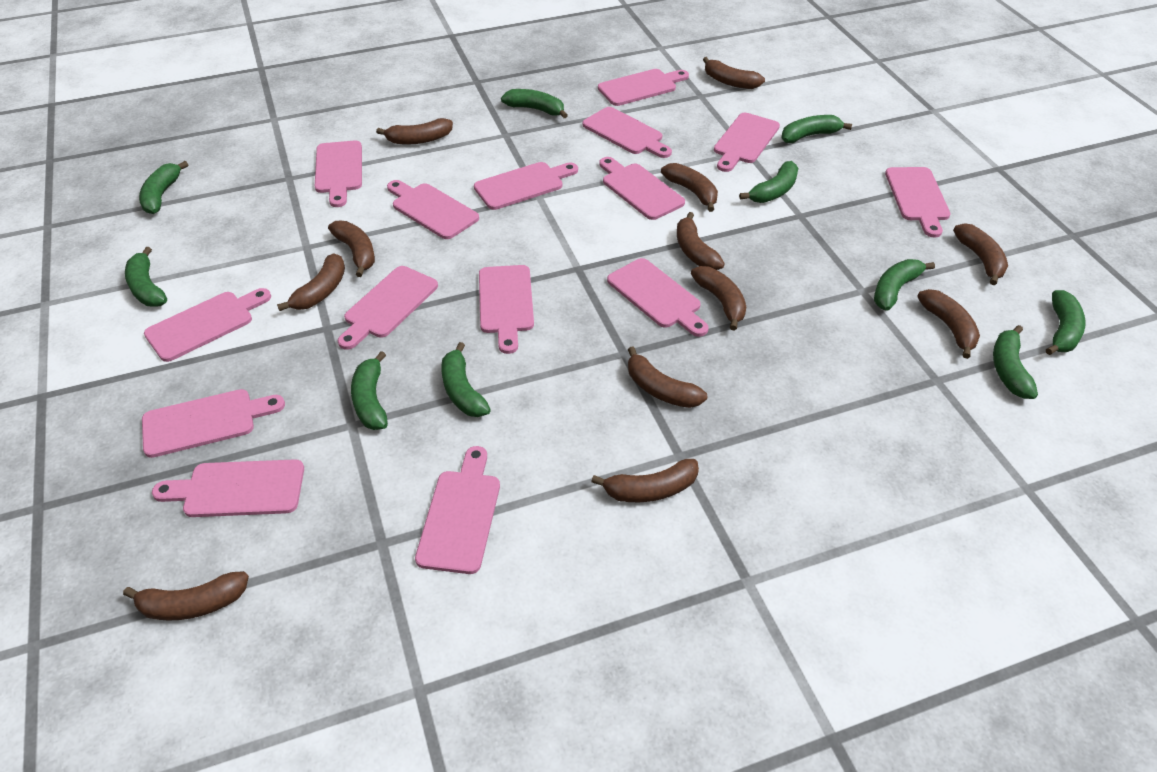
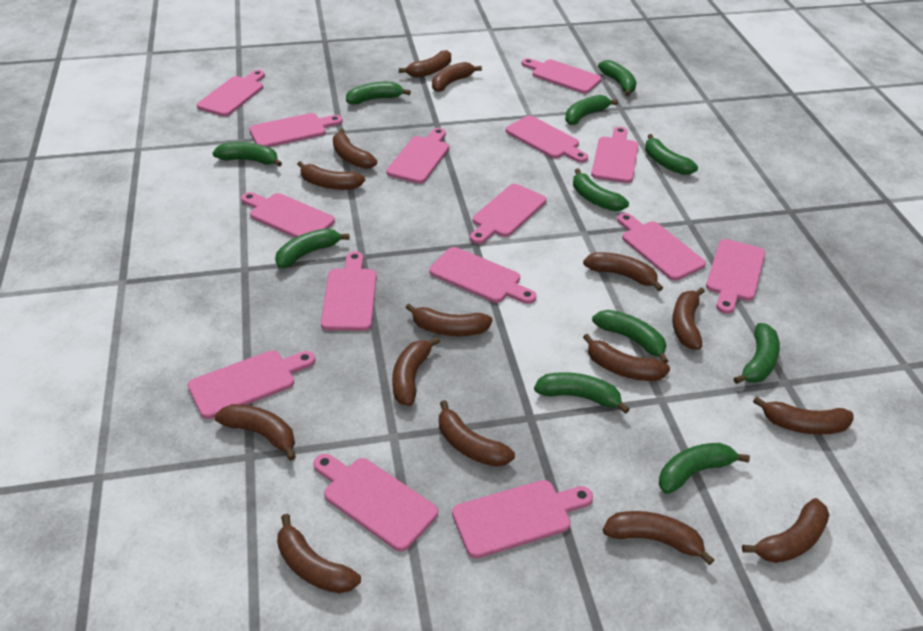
brown banana: 12 -> 15
green banana: 10 -> 11

